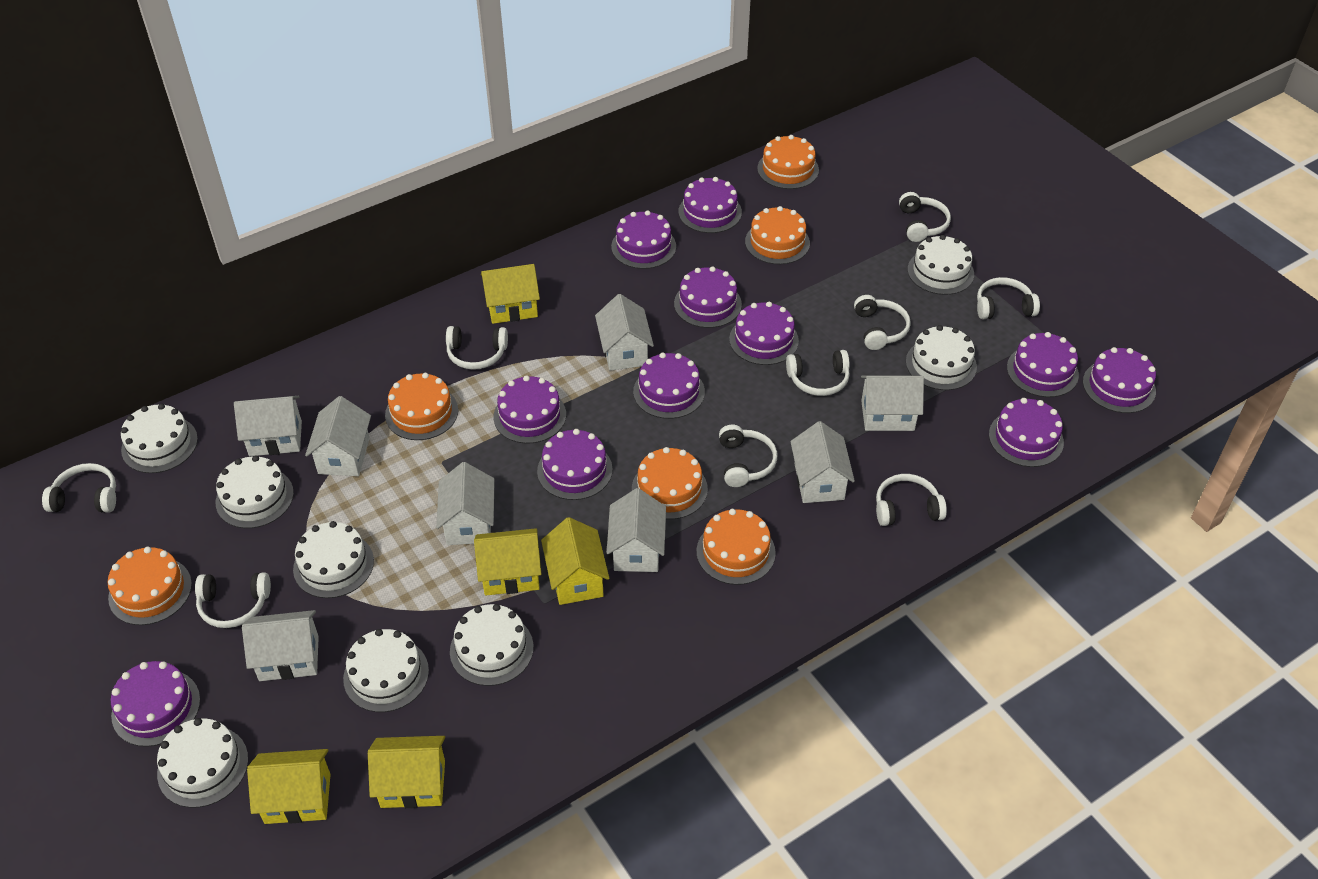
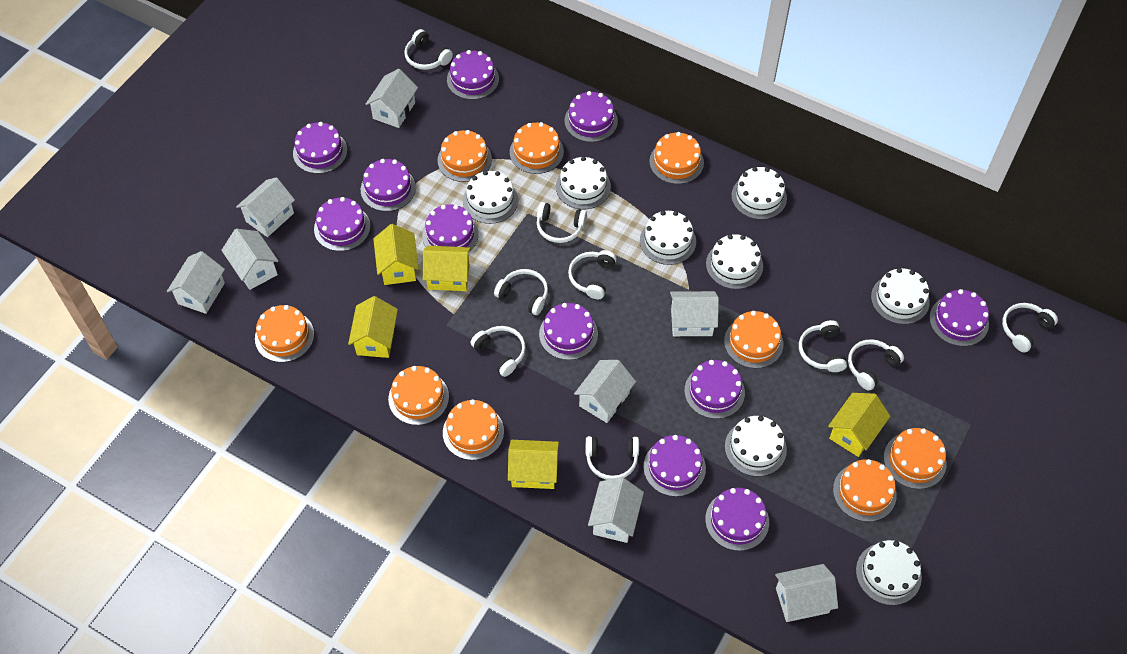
orange cake: 6 -> 9

